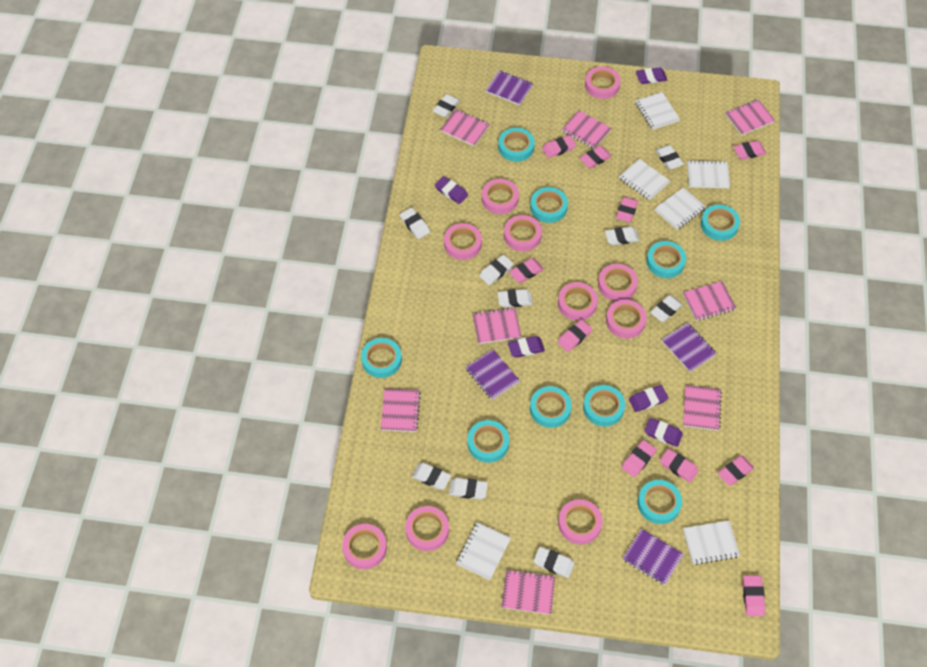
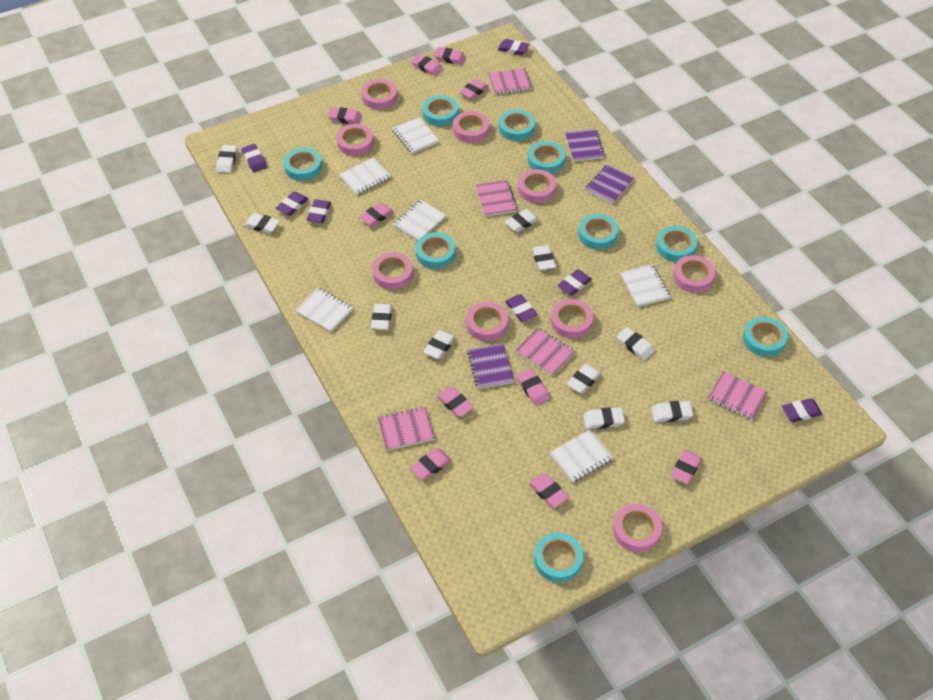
pink notebook: 8 -> 5
pink tape: 10 -> 9
purple eraser: 5 -> 7
purple notebook: 4 -> 3

